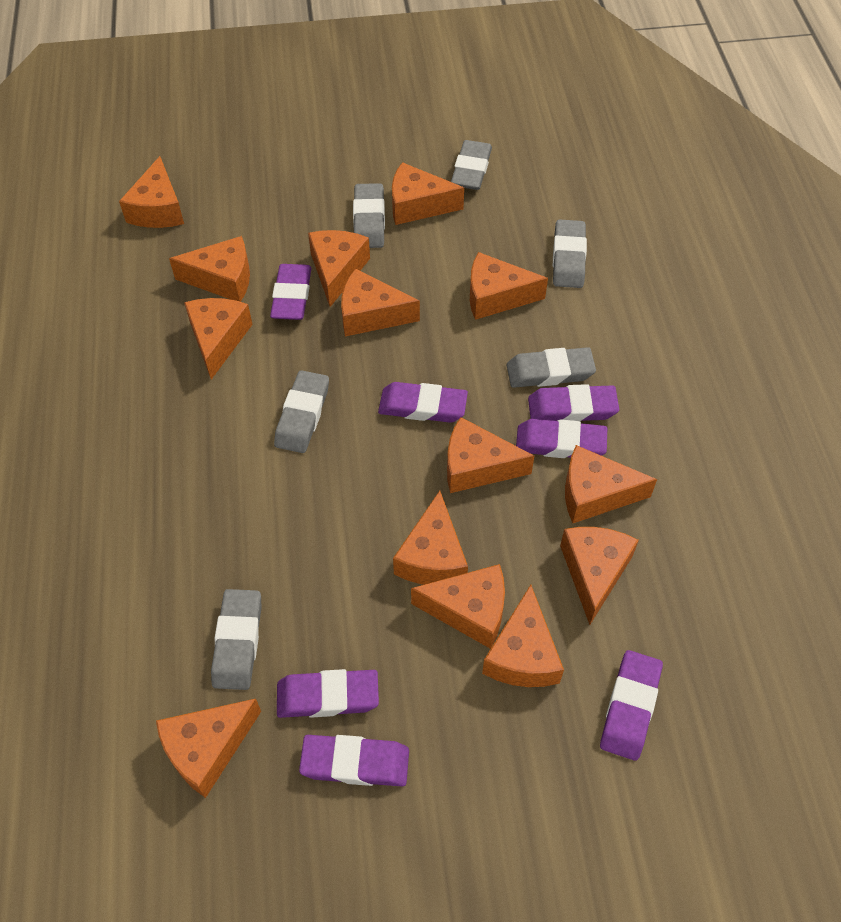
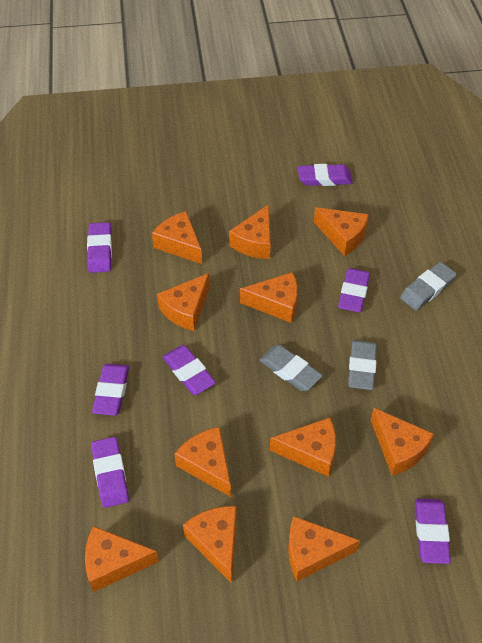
grey eraser: 6 -> 3
orange cheese: 14 -> 11

